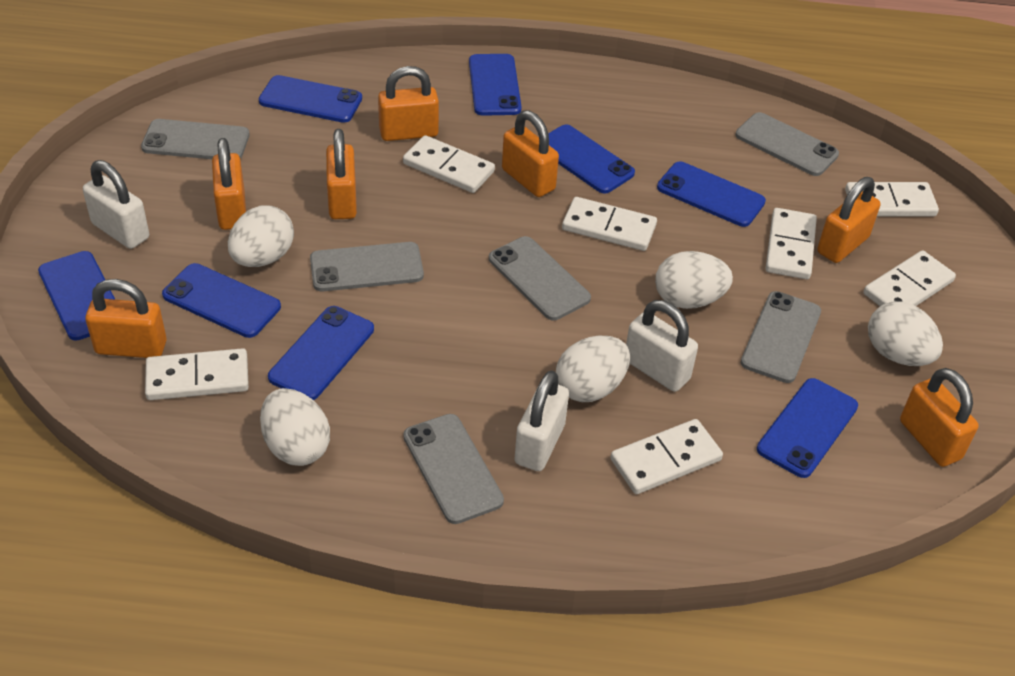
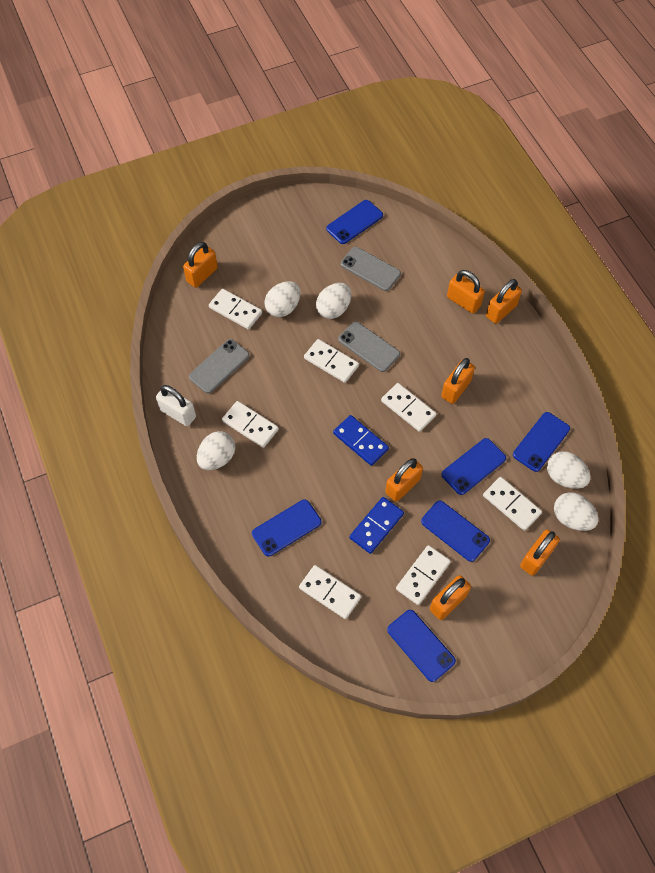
blue domino: 0 -> 2
blue phone: 8 -> 6
grey phone: 6 -> 3
white padlock: 3 -> 1

